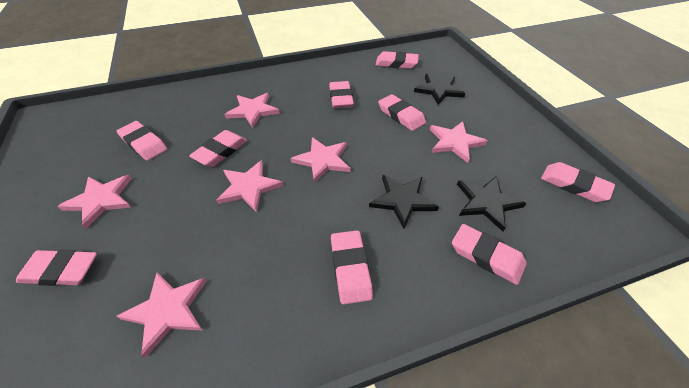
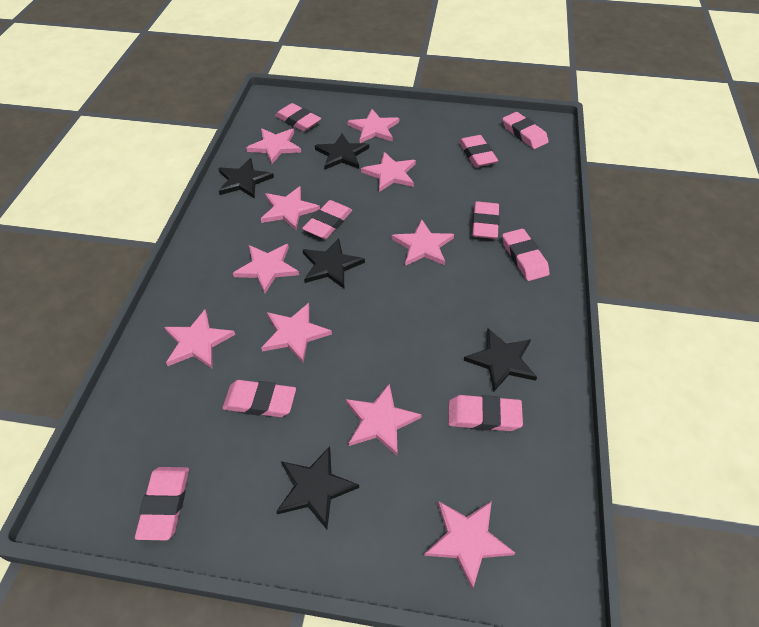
black star: 3 -> 5
pink star: 6 -> 10

